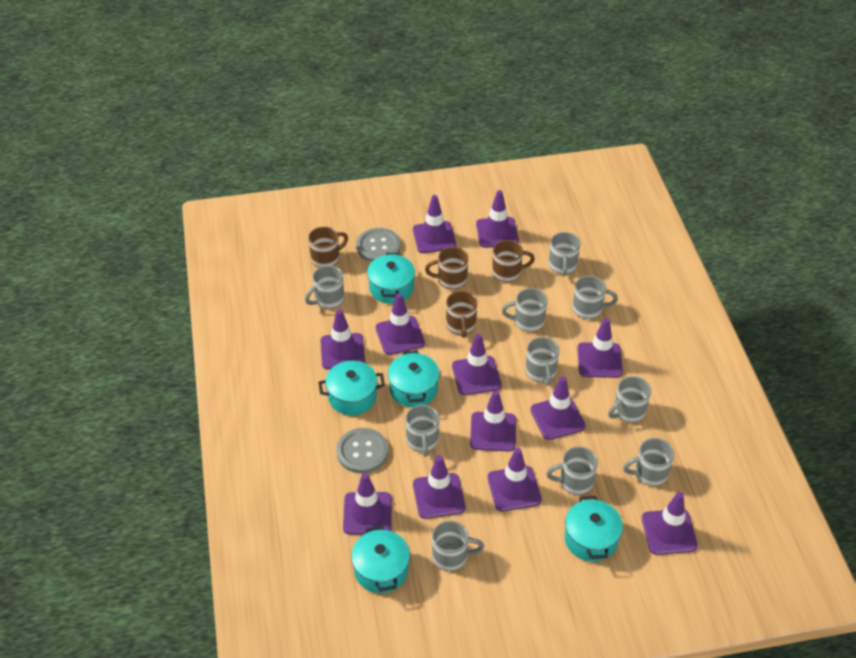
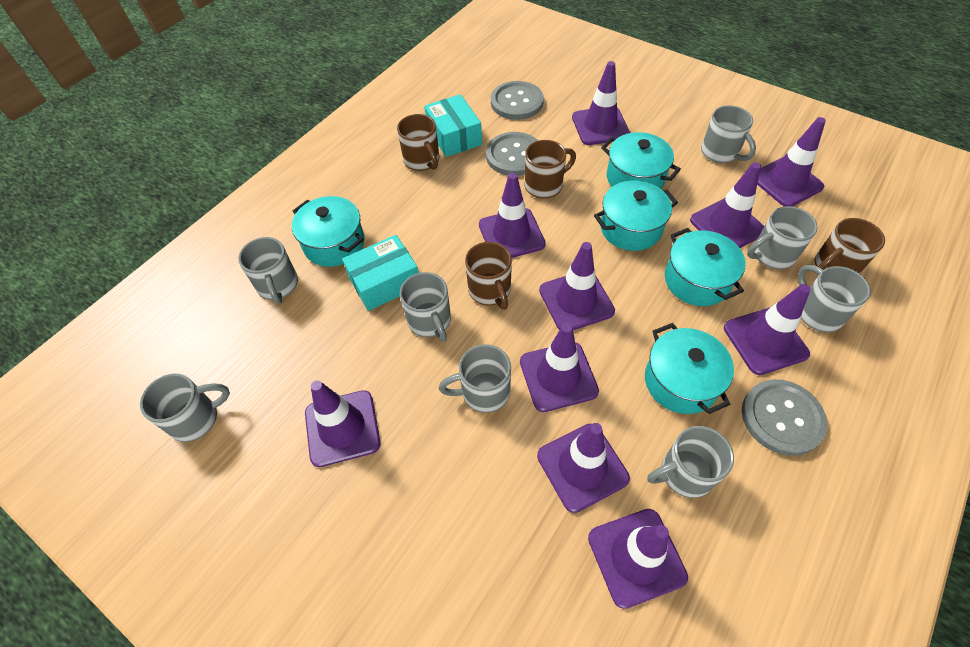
grey button: 2 -> 3
grey mug: 10 -> 8
purple traffic cone: 12 -> 10
turquoise box: 0 -> 2

